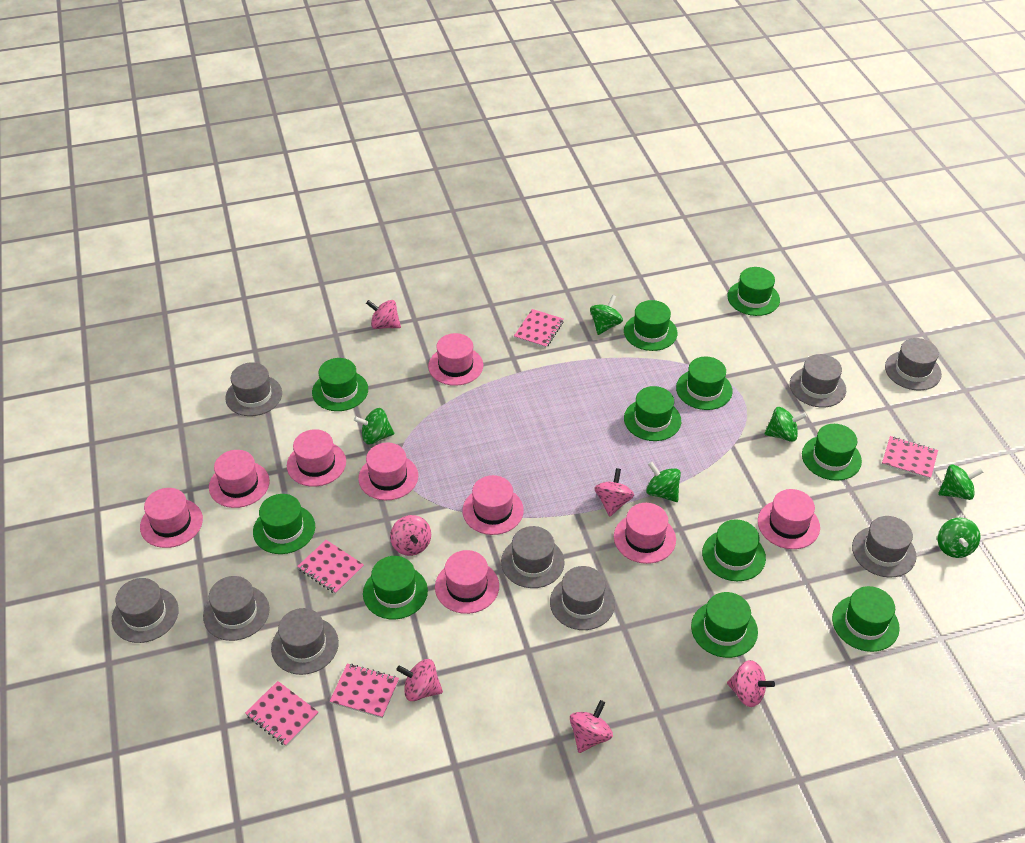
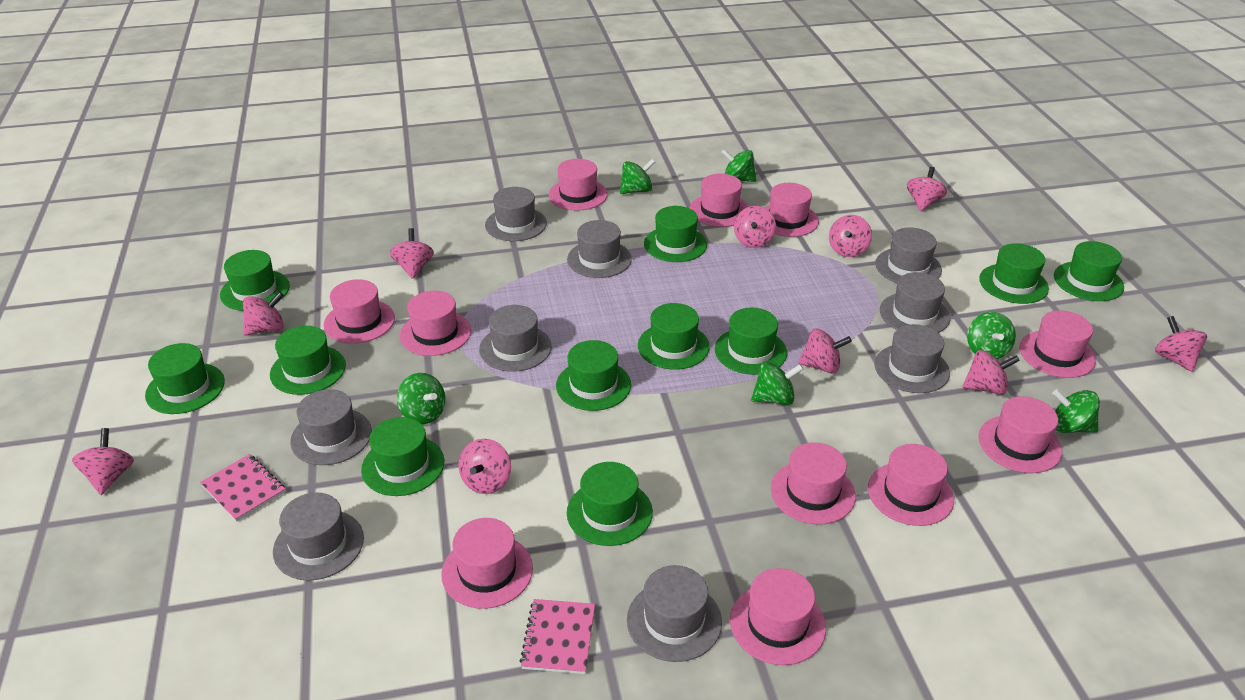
pink hat: 9 -> 11
pink notebook: 5 -> 2
pink spinning top: 6 -> 10

